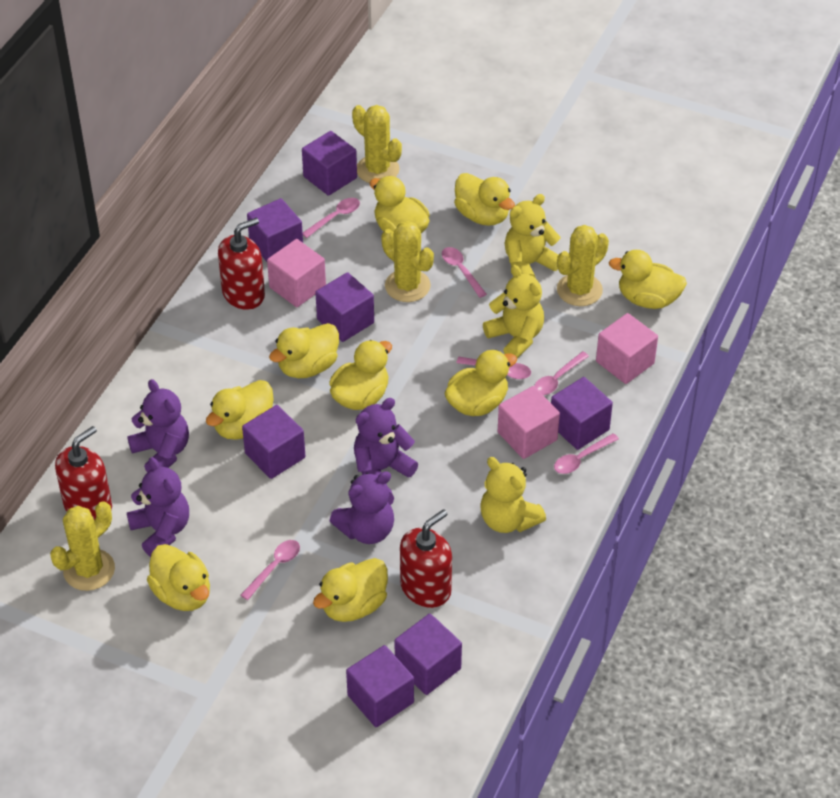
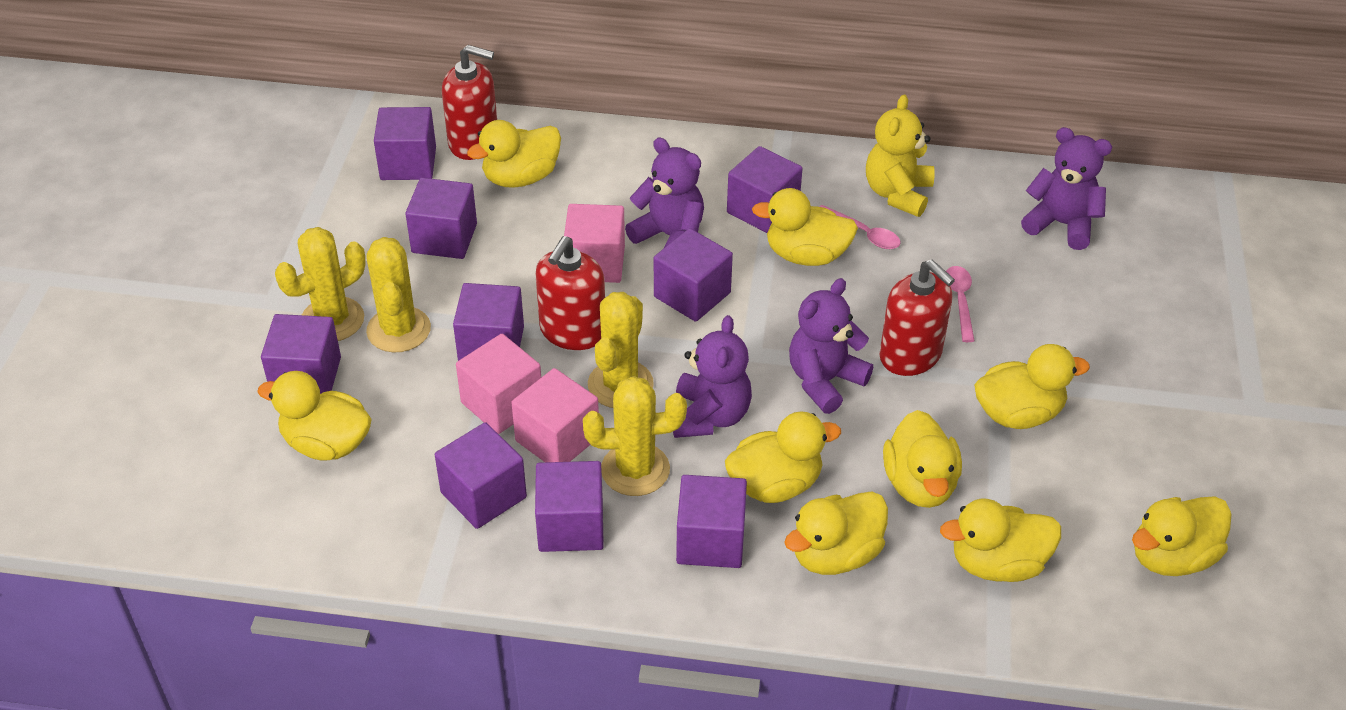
pink spoon: 6 -> 2
purple cube: 7 -> 9
yellow teddy bear: 3 -> 1

